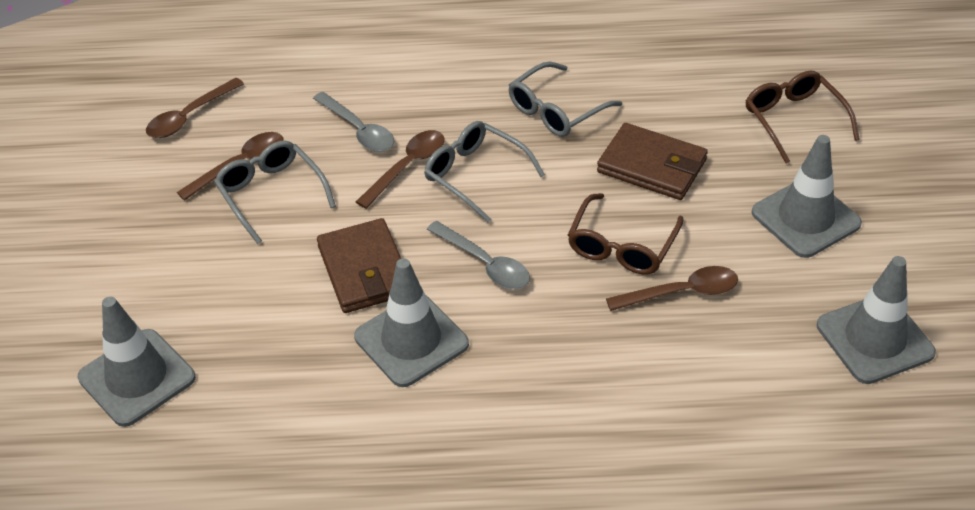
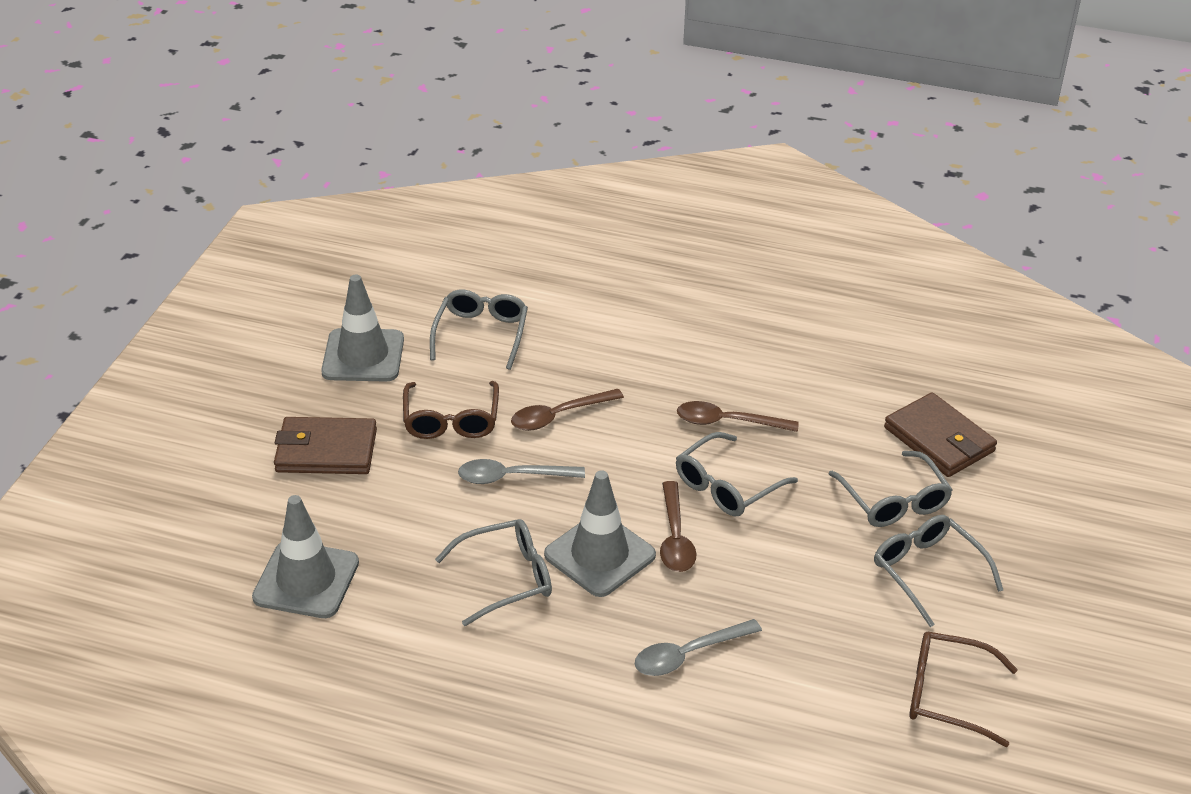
brown spoon: 4 -> 3
grey glasses: 3 -> 5
grey traffic cone: 4 -> 3

